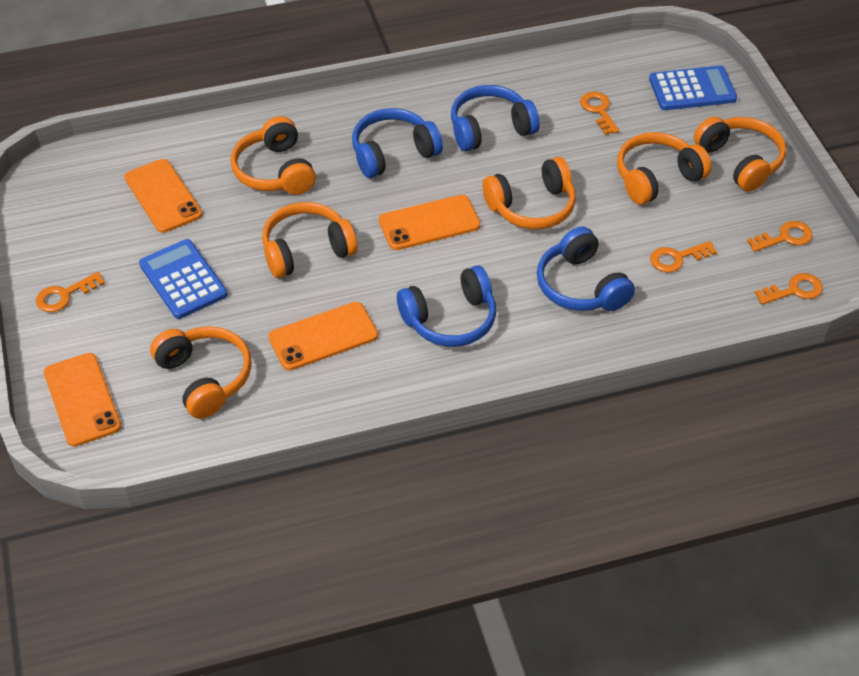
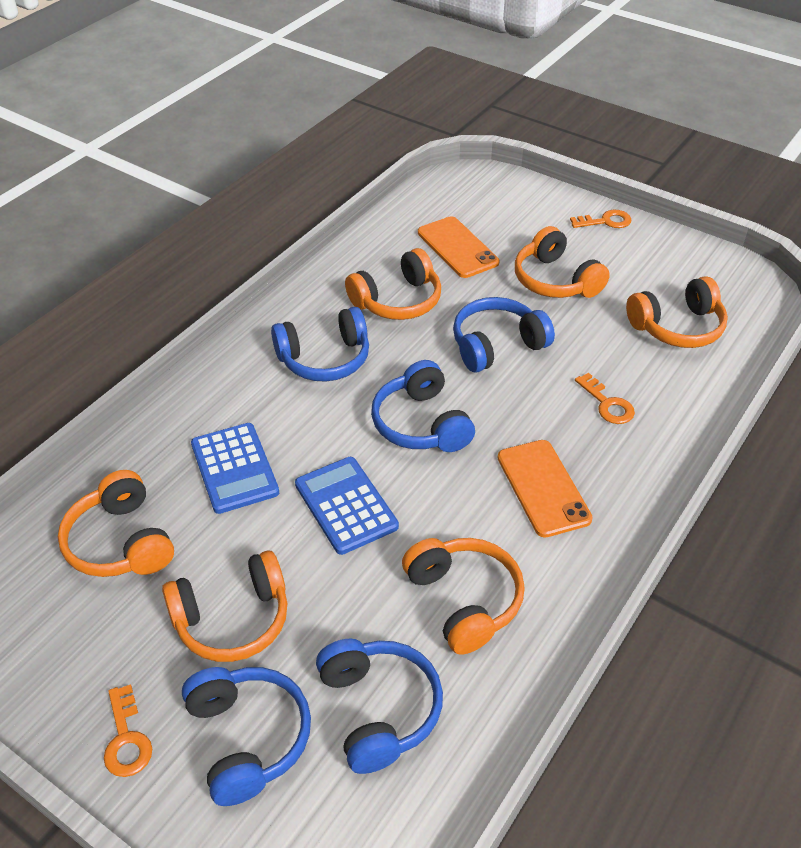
blue headphones: 4 -> 5
orange key: 5 -> 3
orange phone: 4 -> 2

